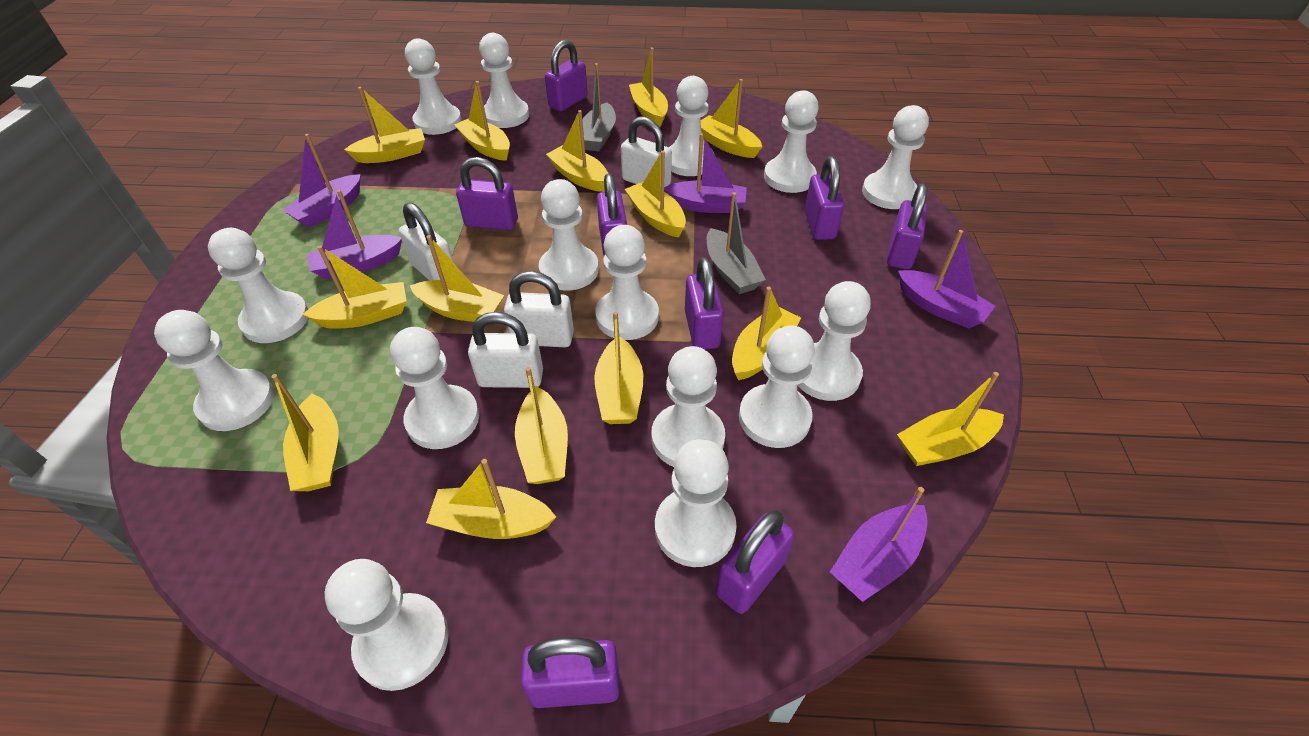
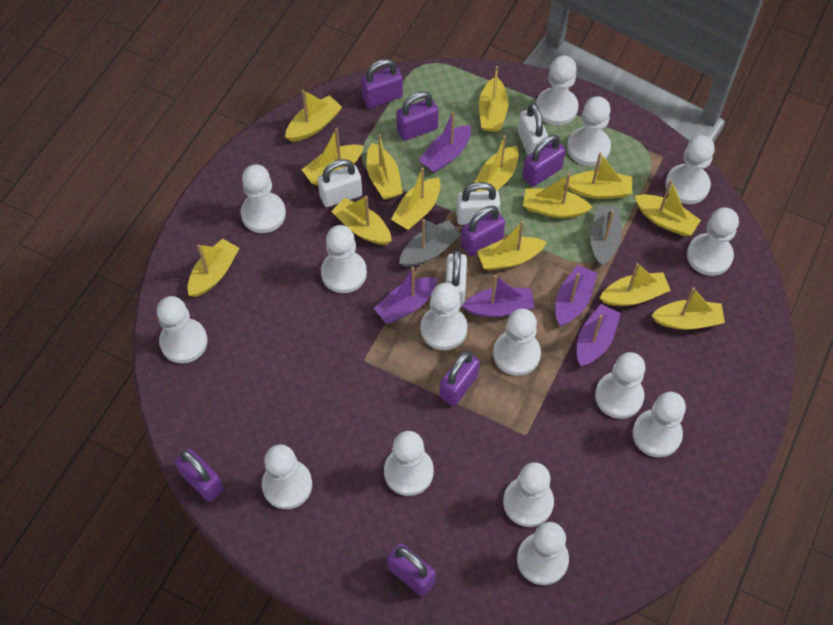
purple padlock: 8 -> 7

